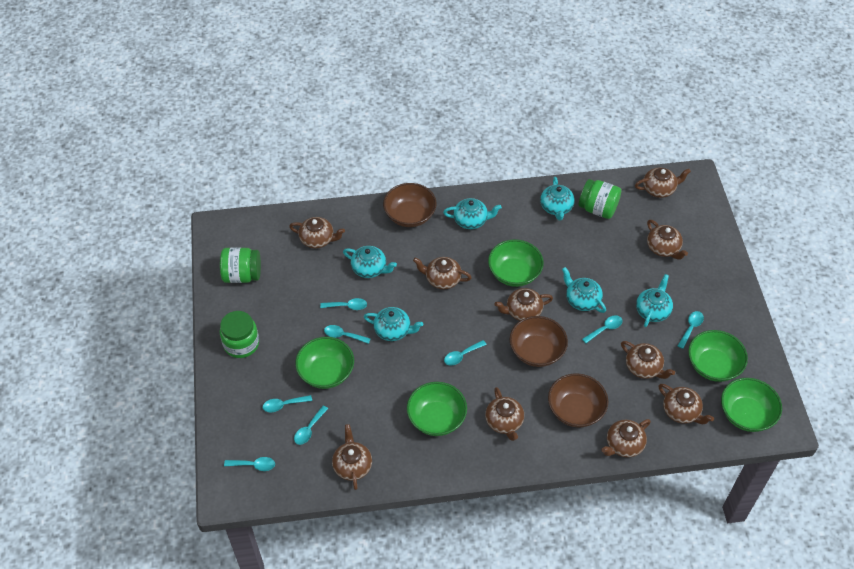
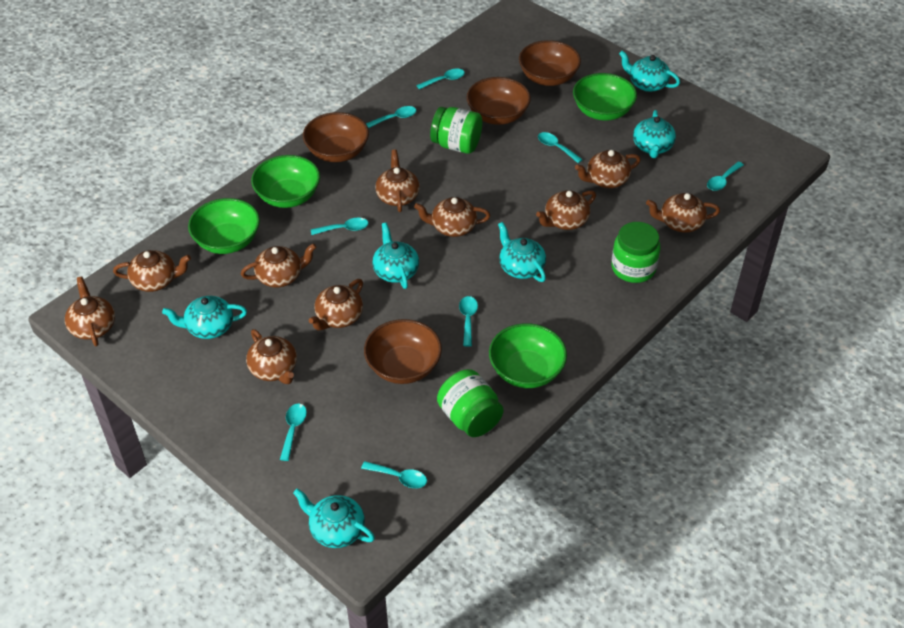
brown bowl: 3 -> 4
green bowl: 5 -> 4

